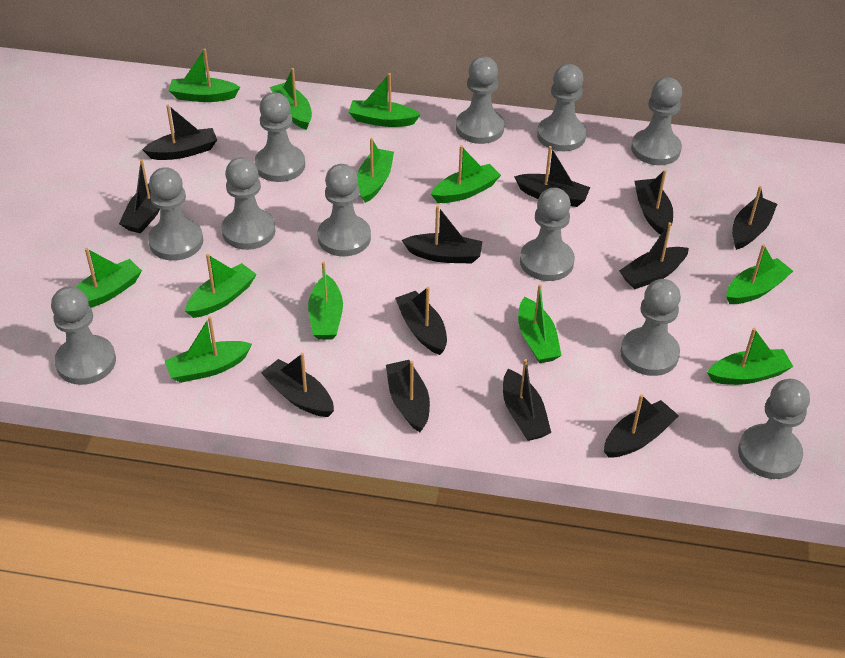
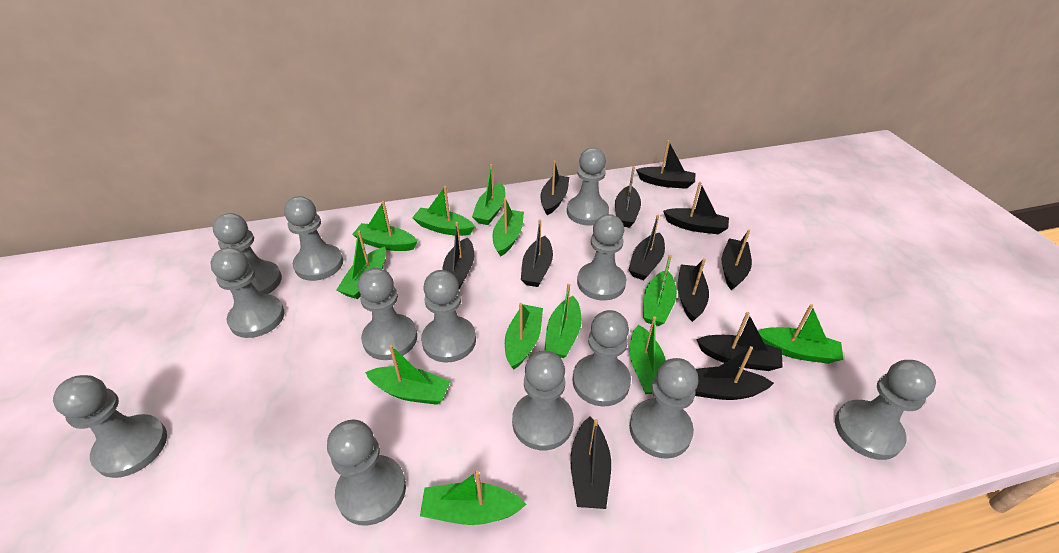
grey pawn: 11 -> 13

